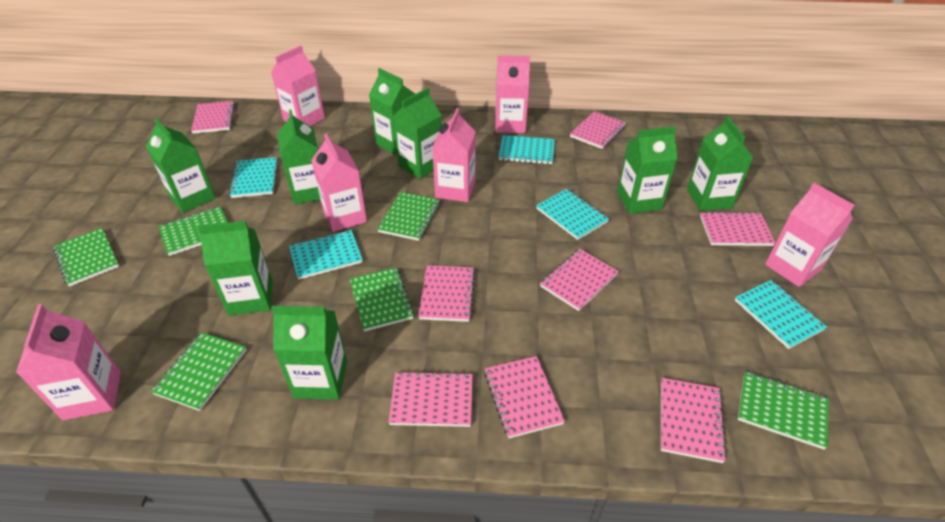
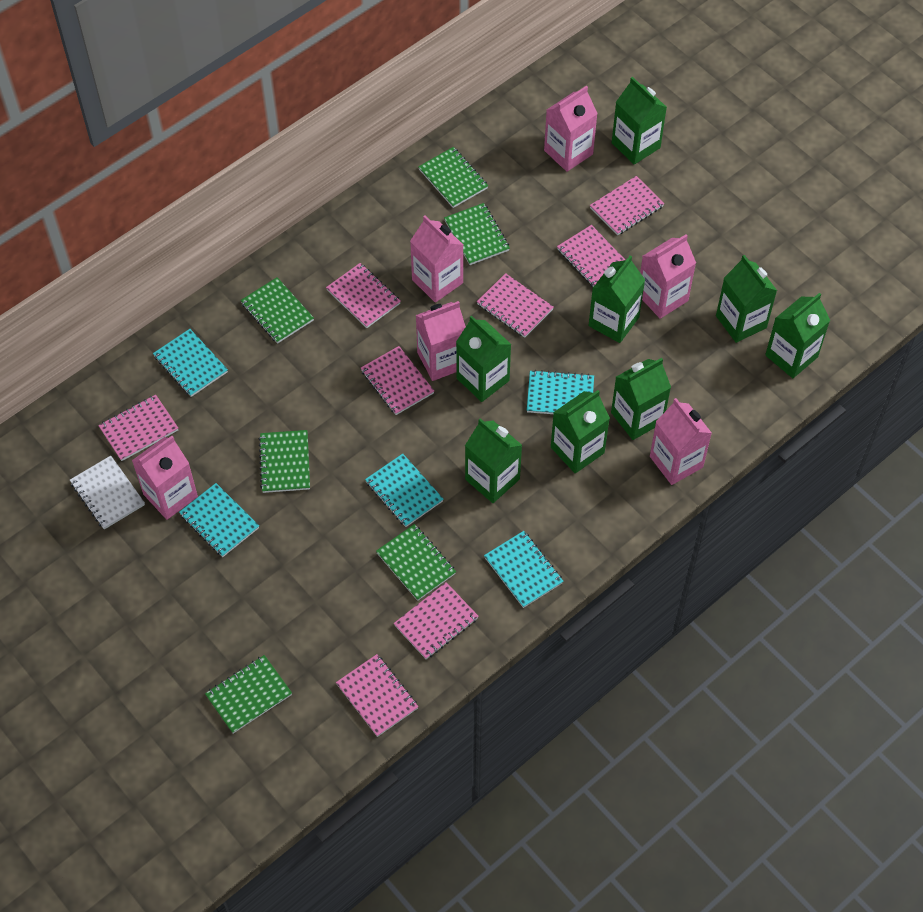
white notebook: 0 -> 1

